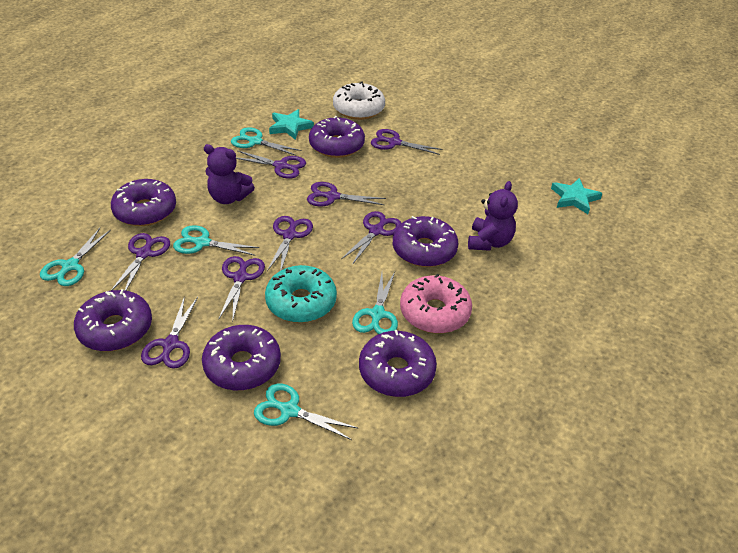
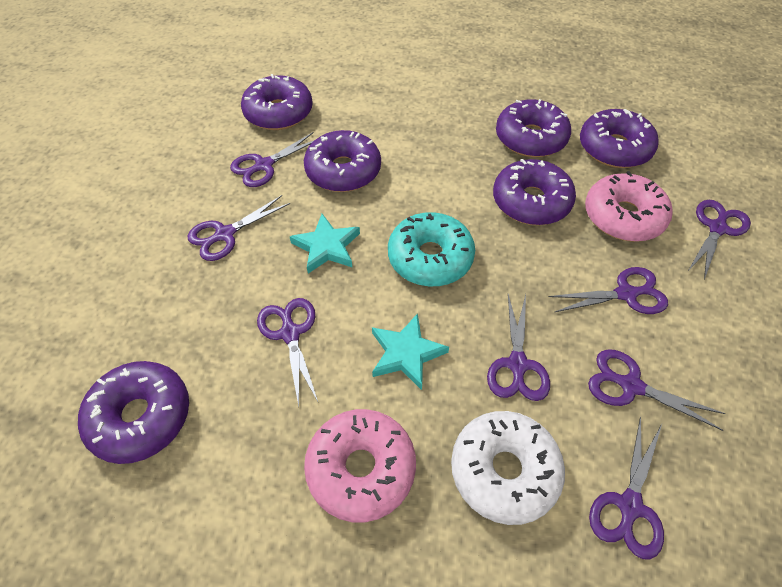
pink donut: 1 -> 2
purple teddy bear: 2 -> 0
turquoise scissors: 5 -> 0

